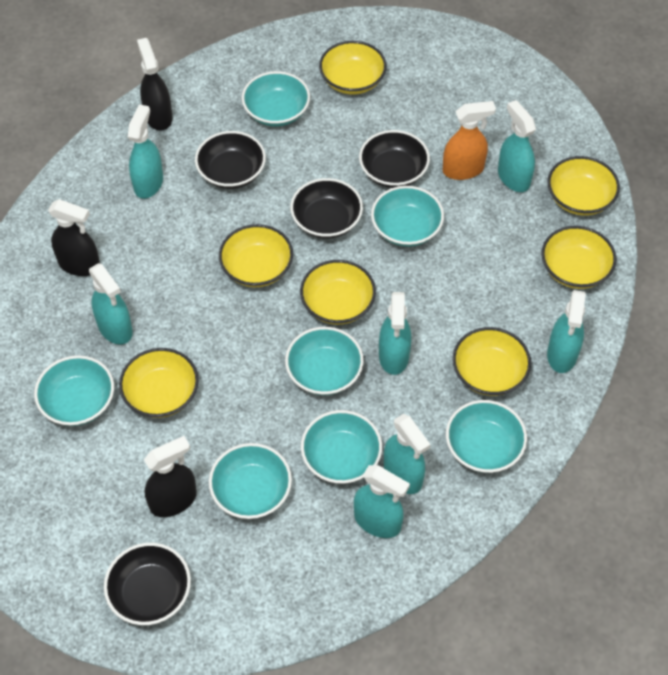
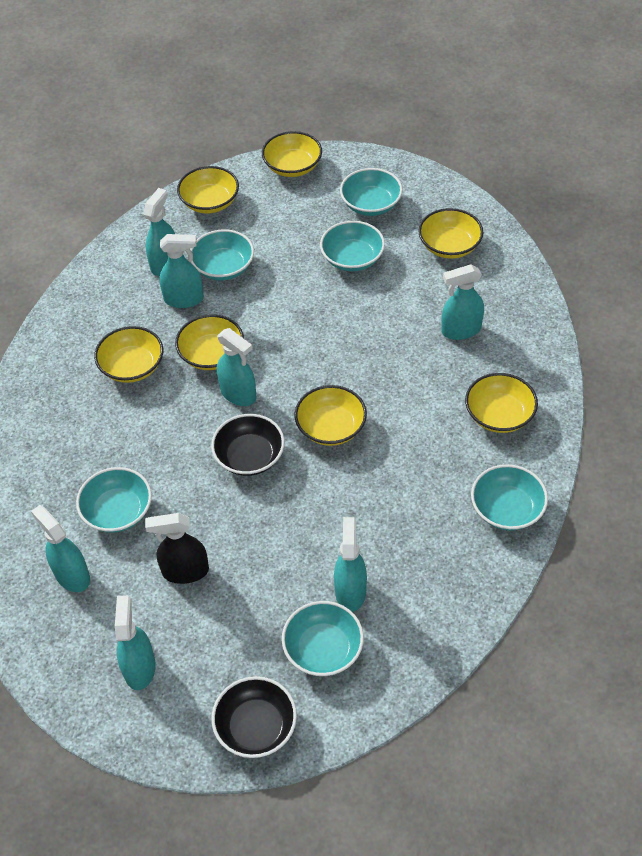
black bowl: 4 -> 2
black spray bottle: 3 -> 1
orange spray bottle: 1 -> 0
turquoise bowl: 7 -> 6

